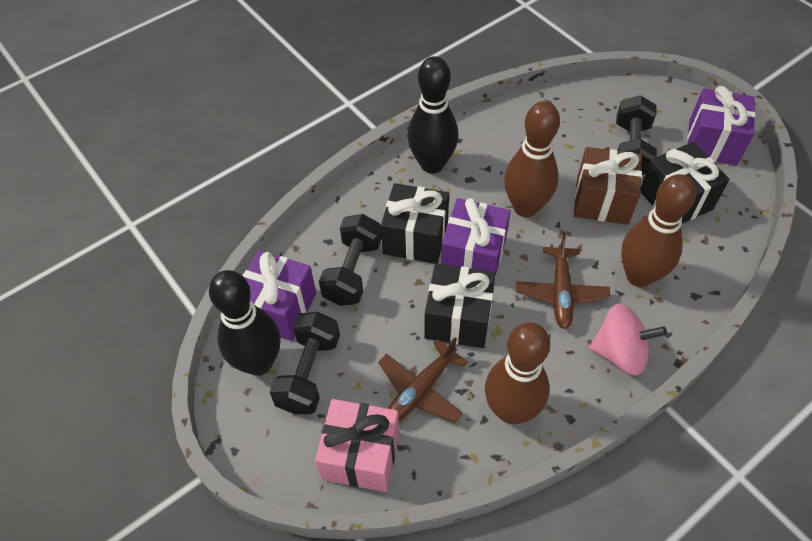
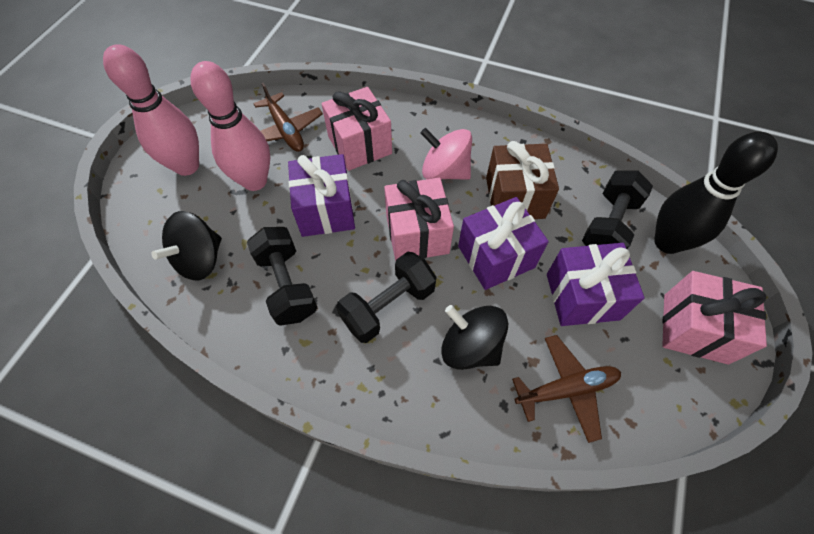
black bowling pin: 2 -> 1
black gift: 3 -> 0
black spinning top: 0 -> 2
brown bowling pin: 3 -> 0
pink bowling pin: 0 -> 2
pink gift: 1 -> 3

